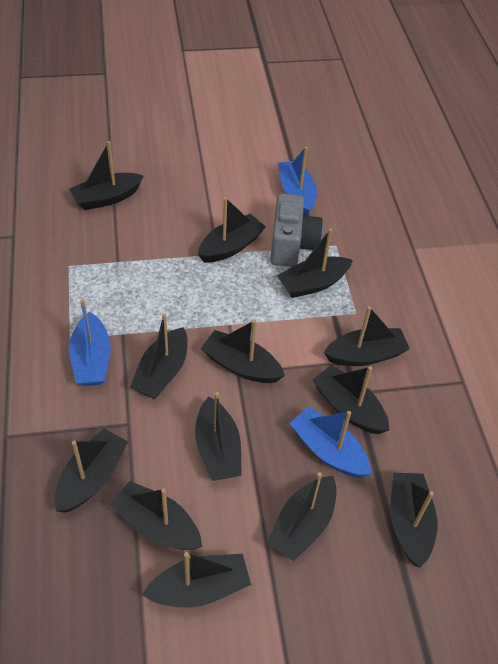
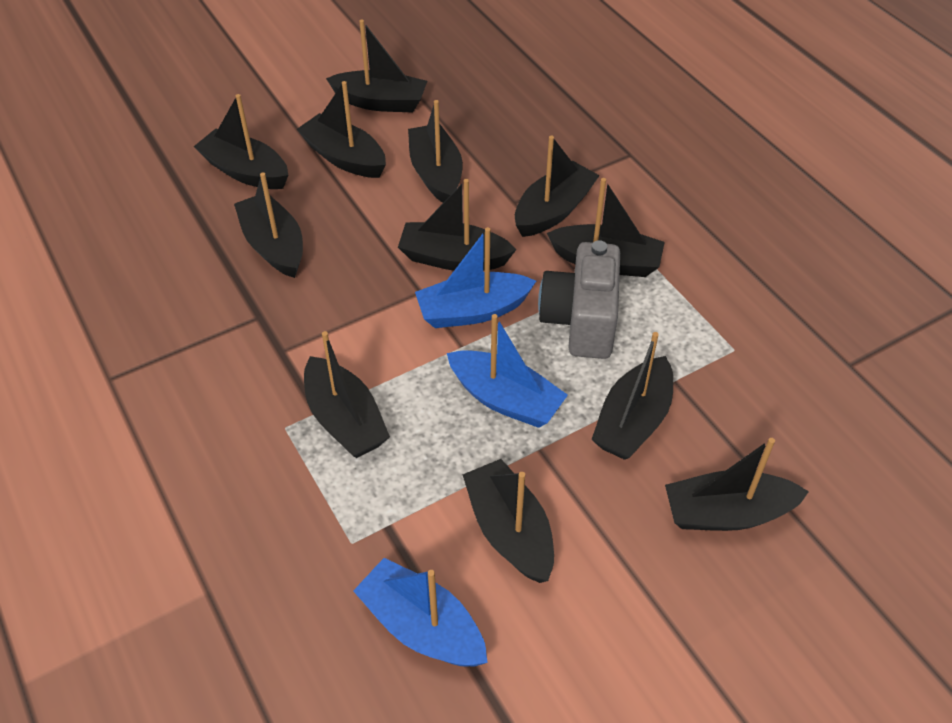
black boat: 13 -> 12

